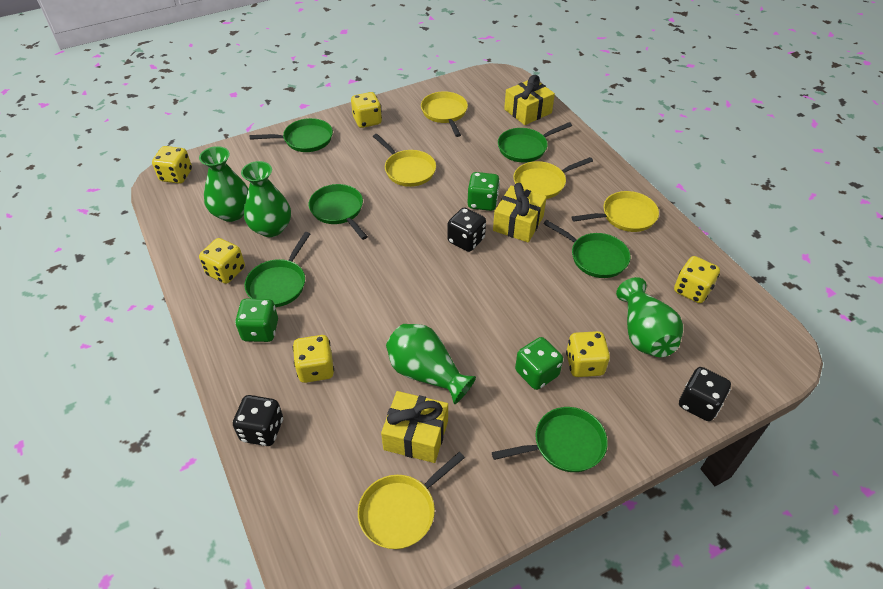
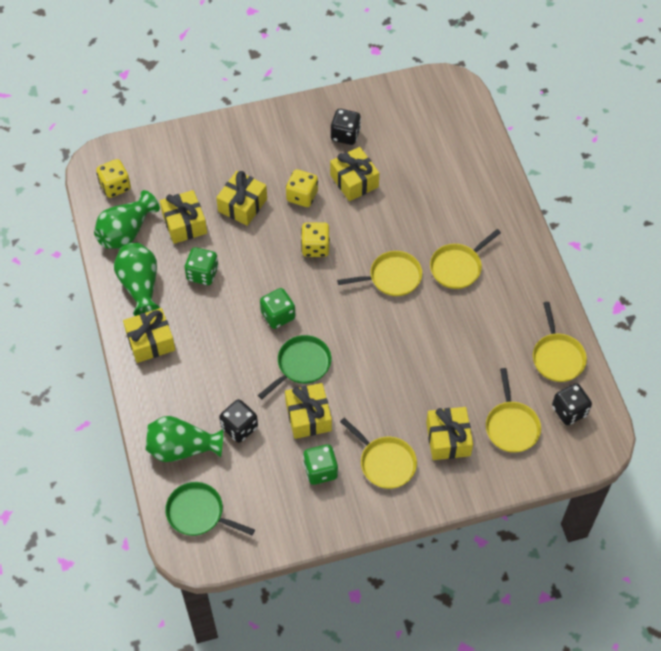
green pan: 6 -> 2
green vase: 4 -> 3
yellow dice: 6 -> 3
yellow gift: 3 -> 6

